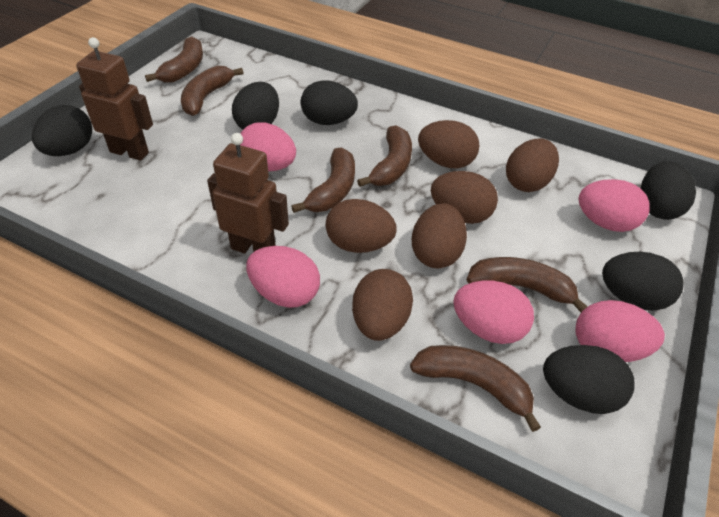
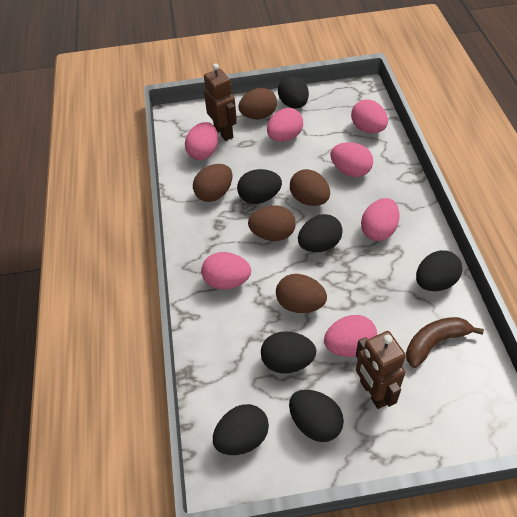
black egg: 6 -> 7
brown banana: 6 -> 1
brown egg: 6 -> 5
pink egg: 5 -> 7

